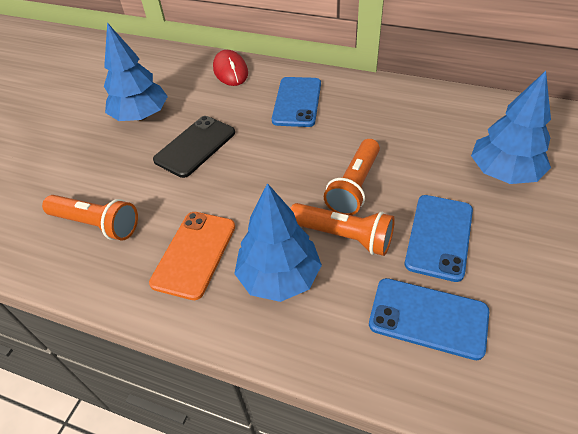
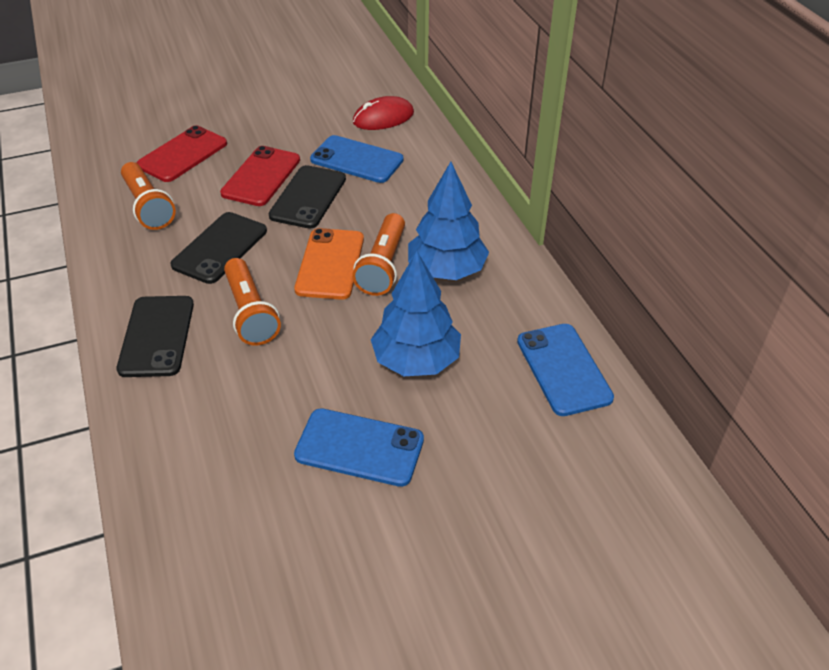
black phone: 1 -> 3
blue tree: 3 -> 2
red phone: 0 -> 2

